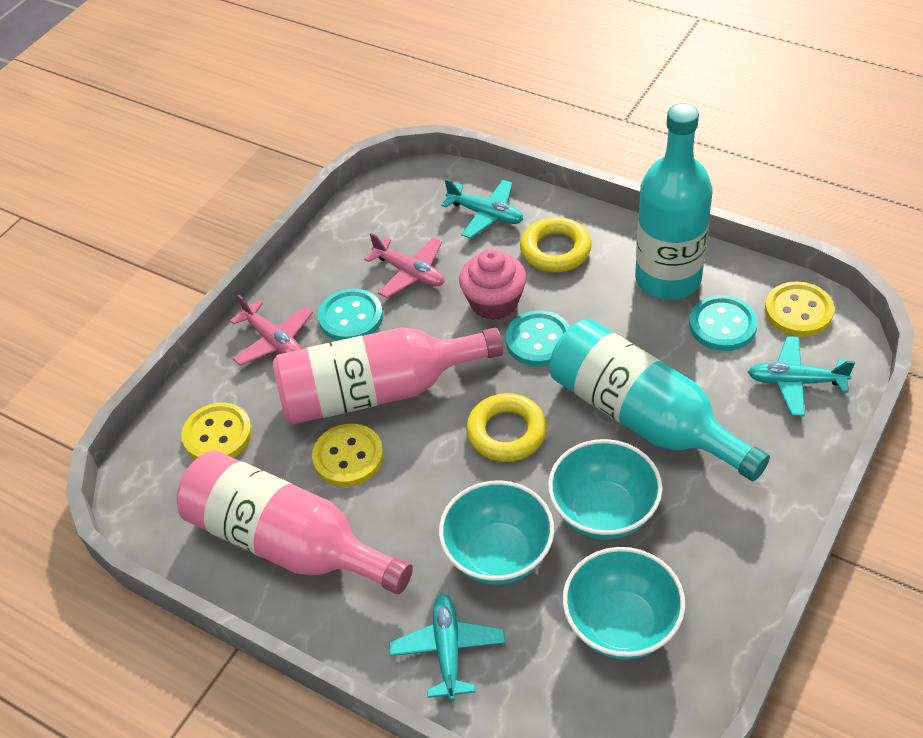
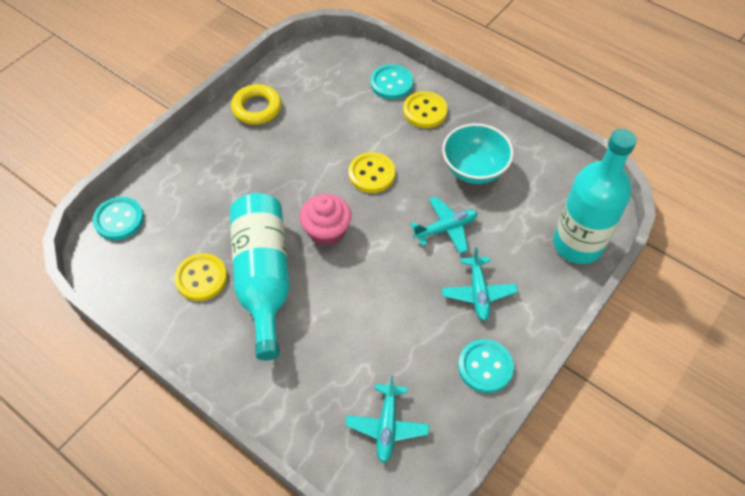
pink bottle: 2 -> 0
pink plane: 2 -> 0
turquoise bowl: 3 -> 1
yellow ring: 2 -> 1

